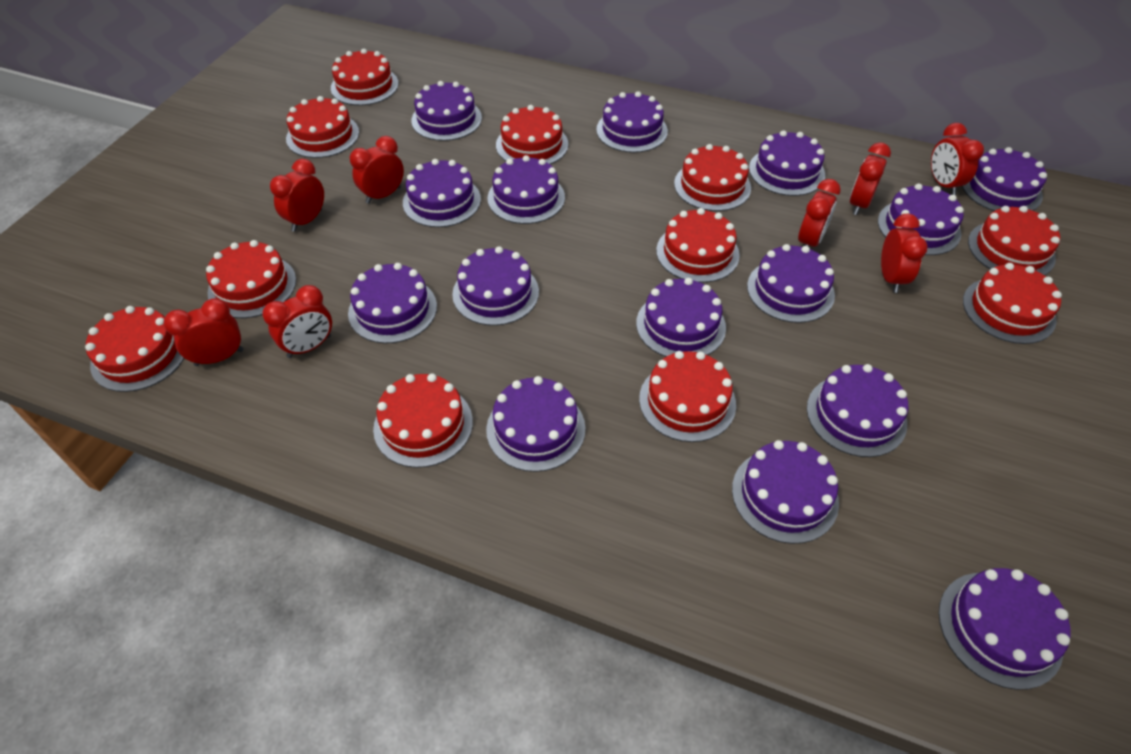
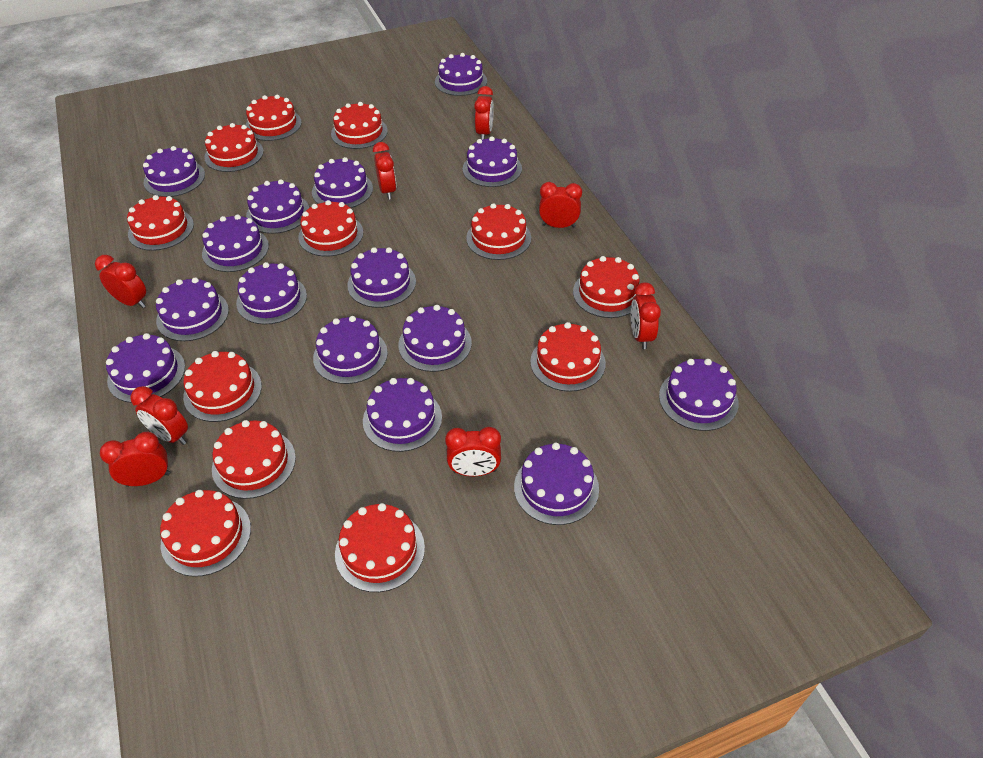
red cake: 11 -> 12

